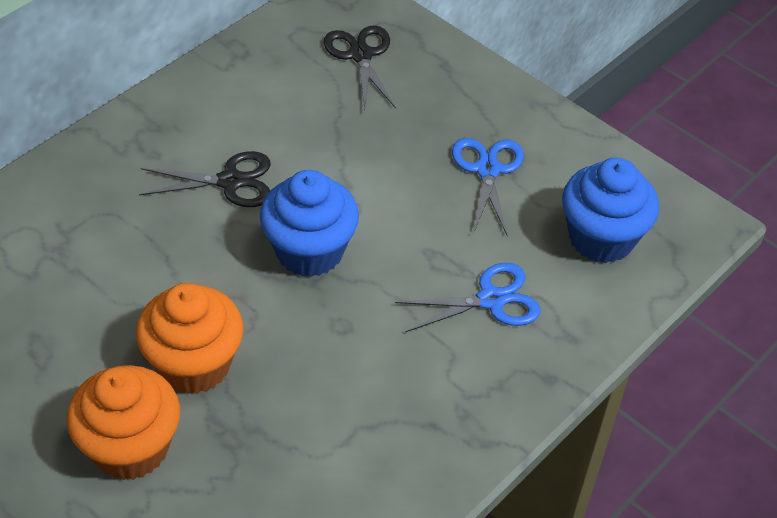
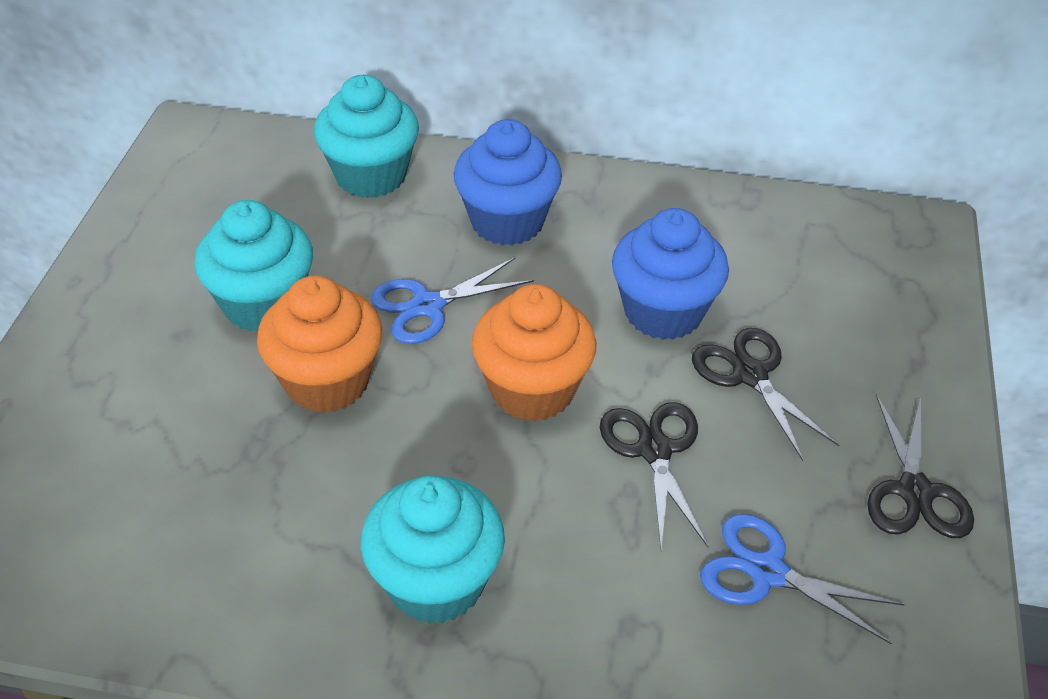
black scissors: 2 -> 3
turquoise cupcake: 0 -> 3

